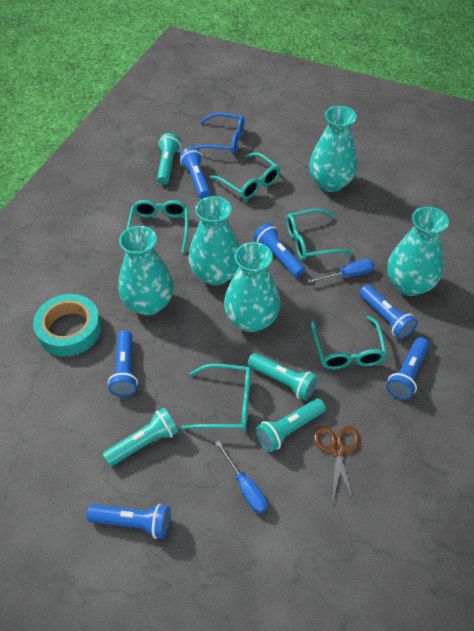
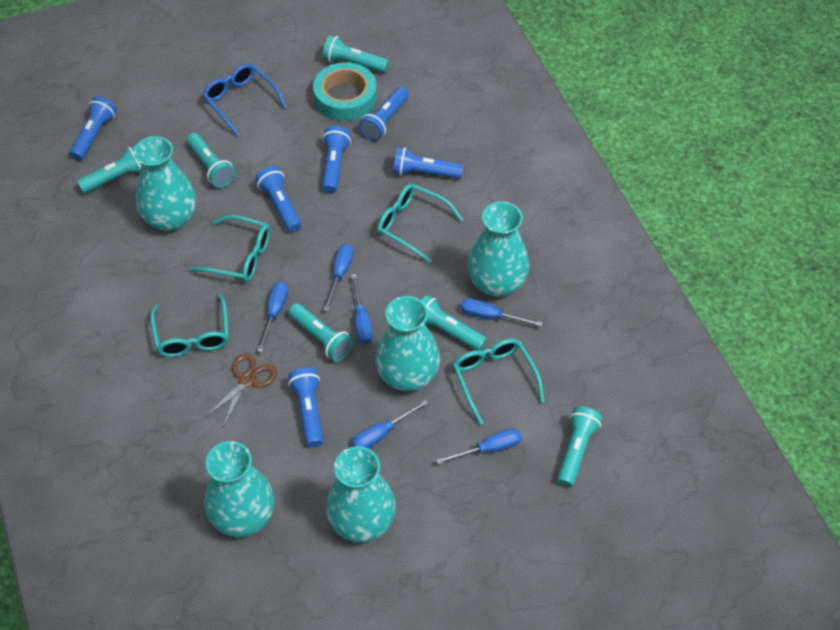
blue screwdriver: 2 -> 6
turquoise flashlight: 4 -> 6
turquoise glasses: 5 -> 4

